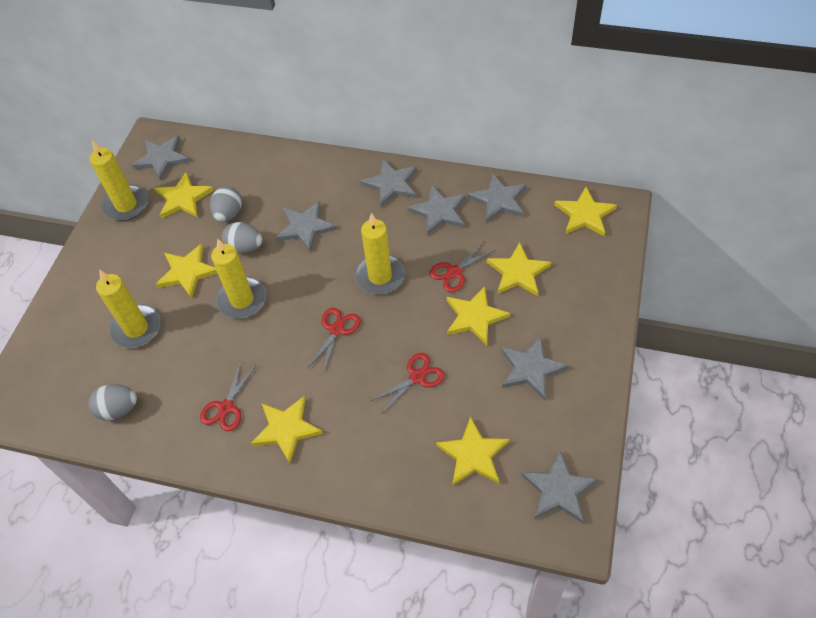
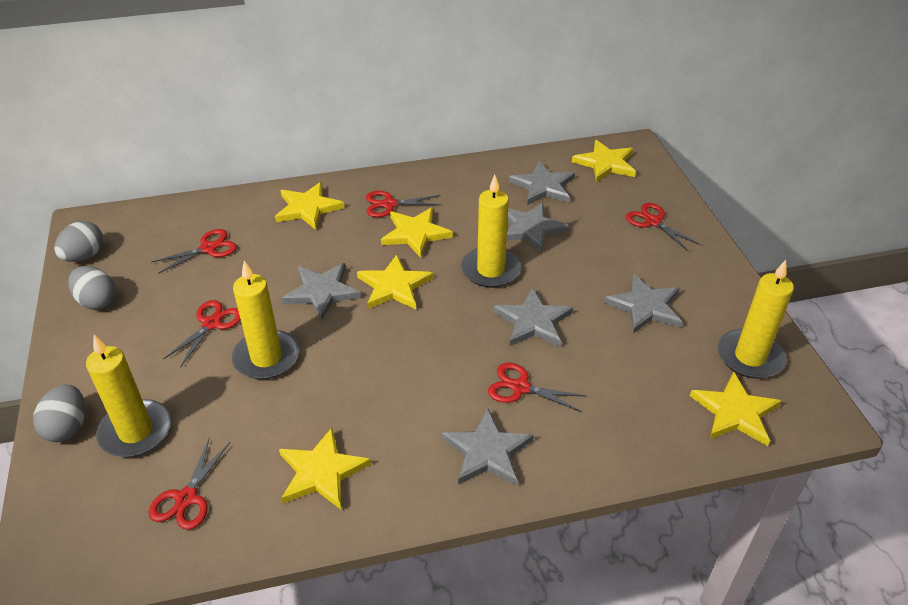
grey star: 7 -> 6
red scissors: 4 -> 6
yellow star: 7 -> 6

